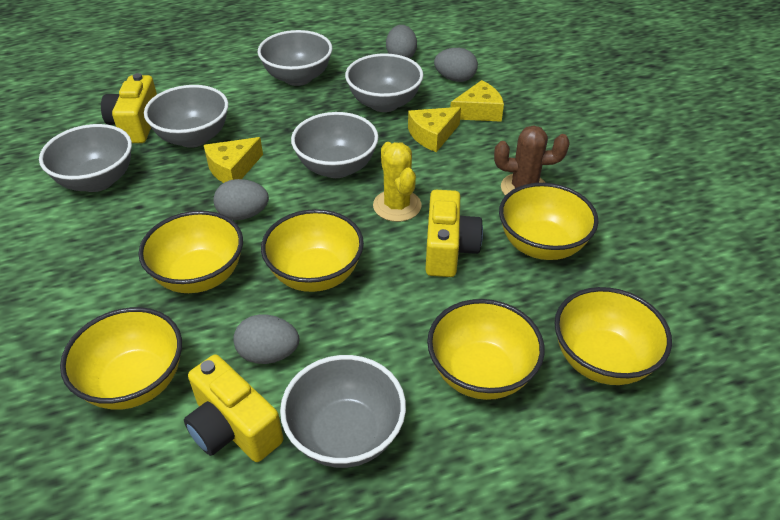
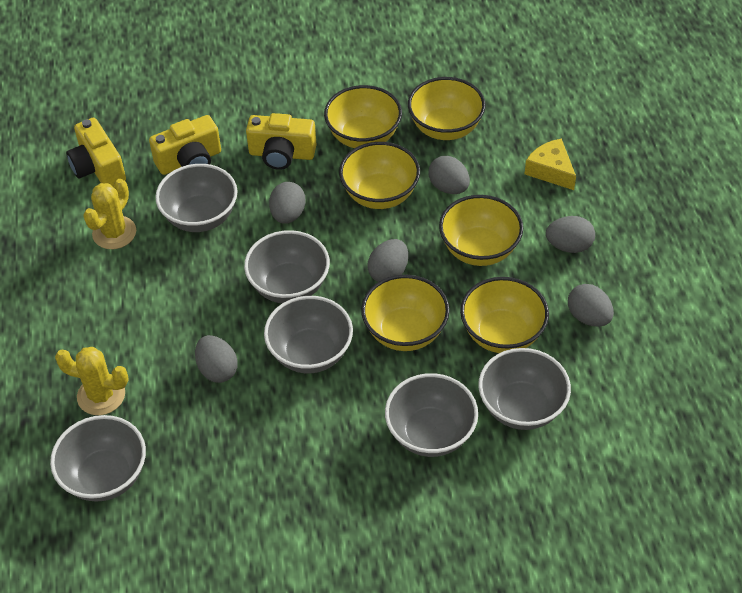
brown cactus: 1 -> 0
grey egg: 4 -> 6
yellow cactus: 1 -> 2
yellow cheese: 3 -> 1

